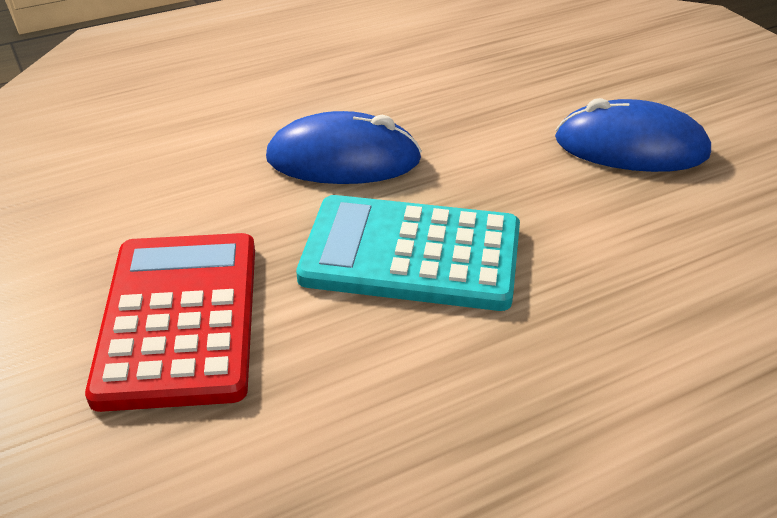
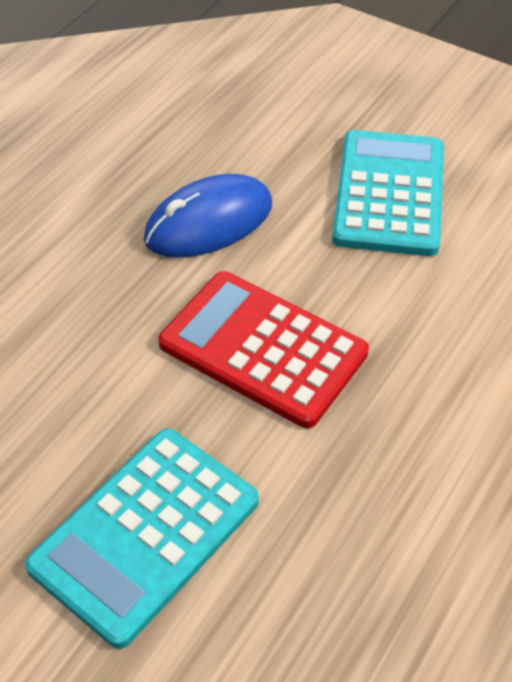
blue mouse: 2 -> 1
turquoise calculator: 1 -> 2

